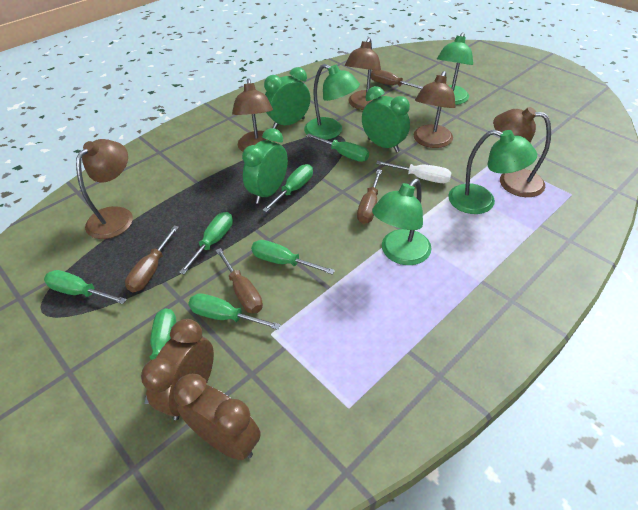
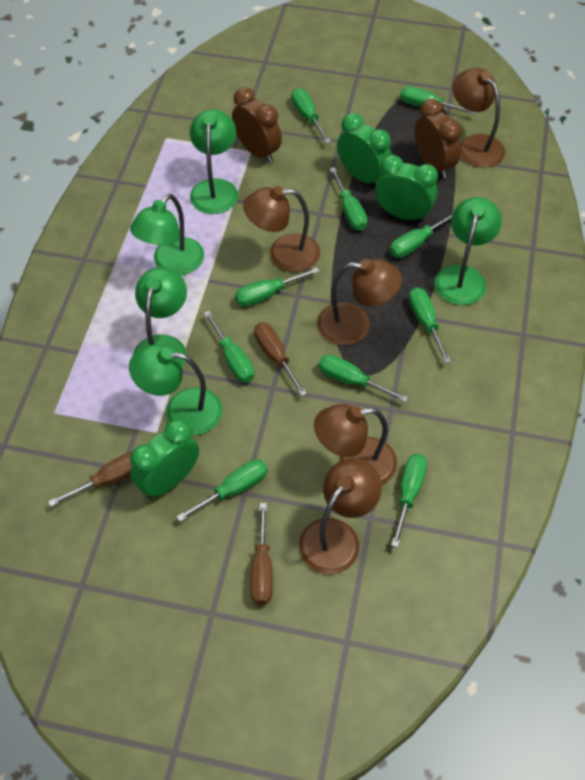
brown screwdriver: 4 -> 3
green lamp: 4 -> 5
green screwdriver: 7 -> 10
white screwdriver: 1 -> 0

